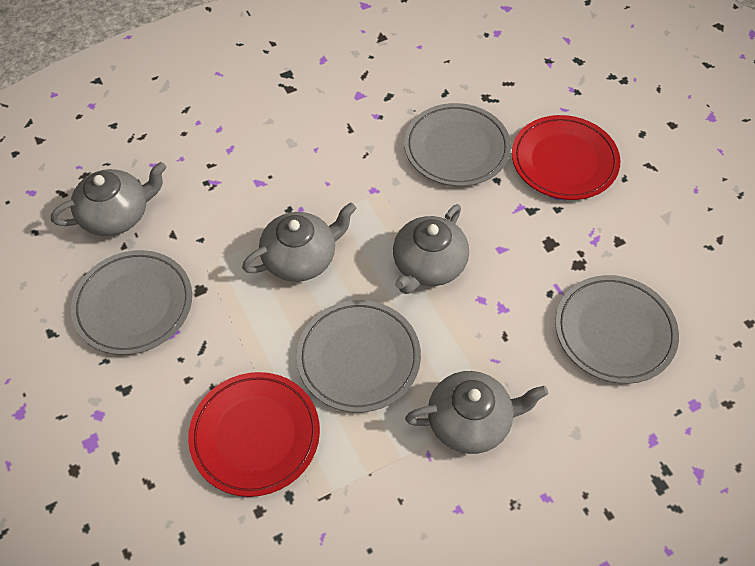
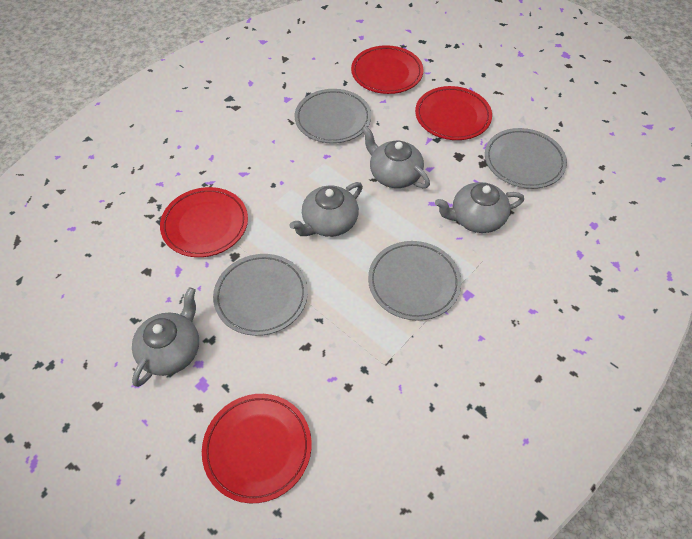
red plate: 2 -> 4

